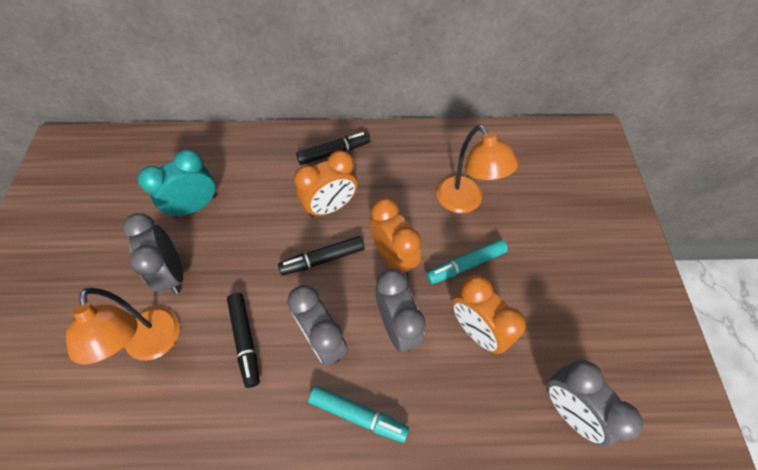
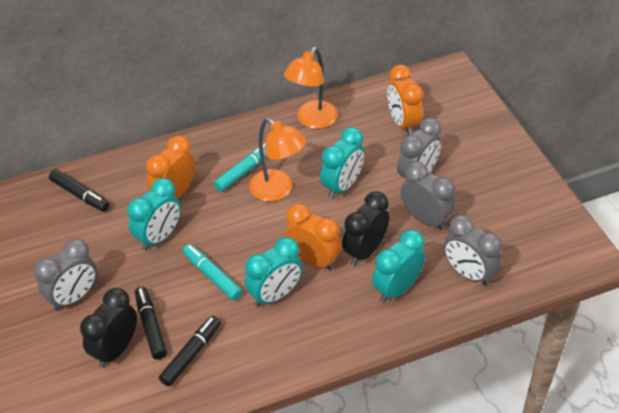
black clock: 0 -> 2
turquoise clock: 1 -> 4

